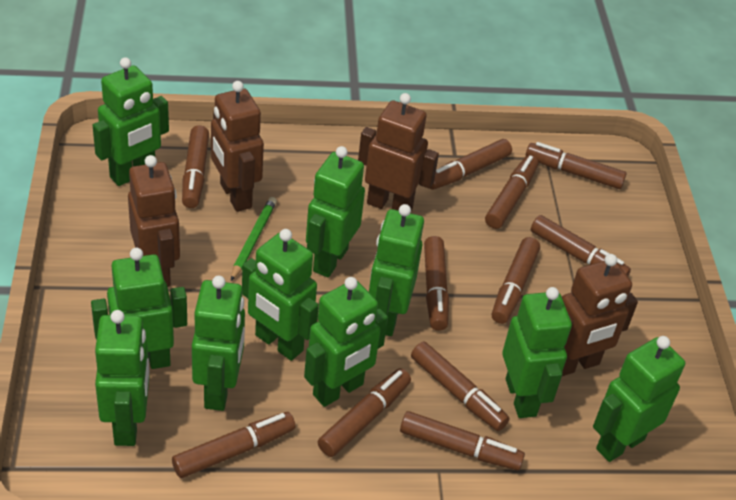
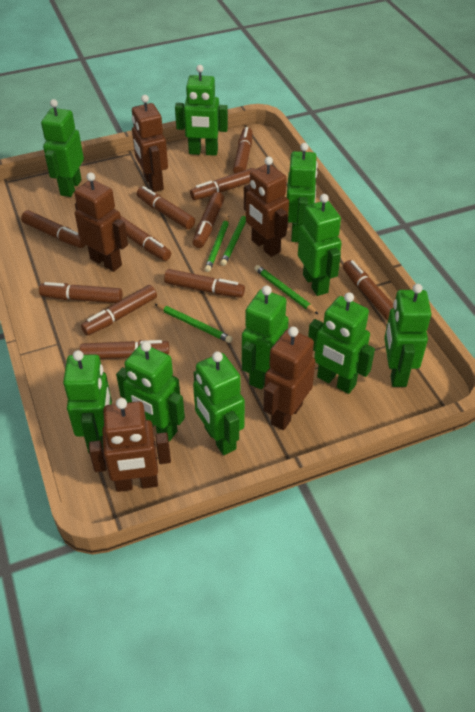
brown robot: 4 -> 5
green pencil: 1 -> 4

